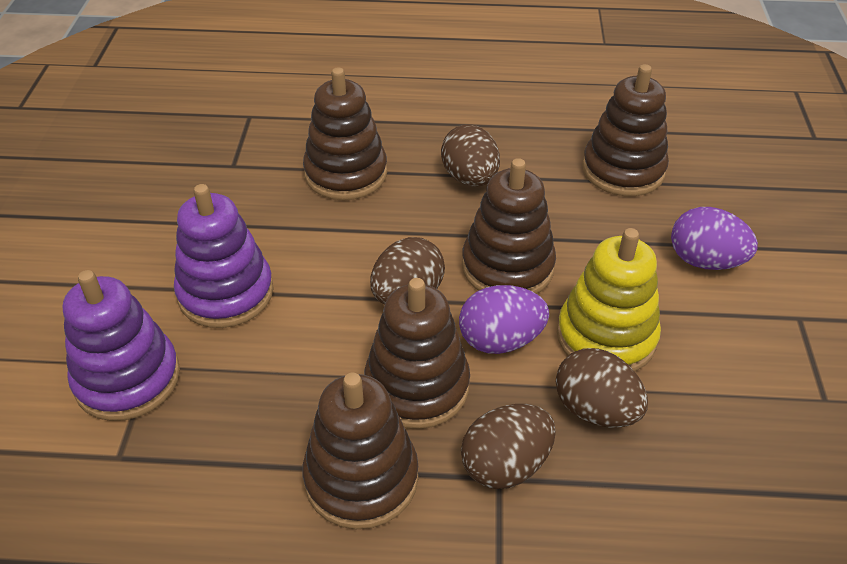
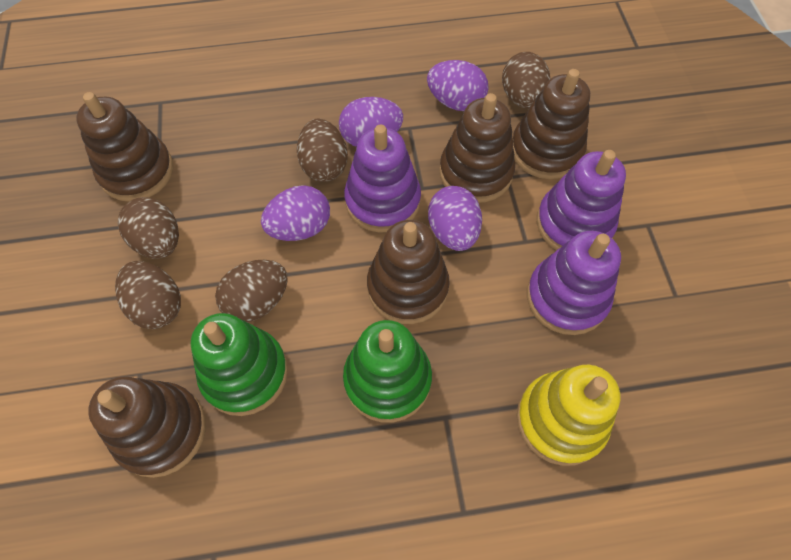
brown egg: 4 -> 5
green stacking toy: 0 -> 2
purple egg: 2 -> 4
purple stacking toy: 2 -> 3

